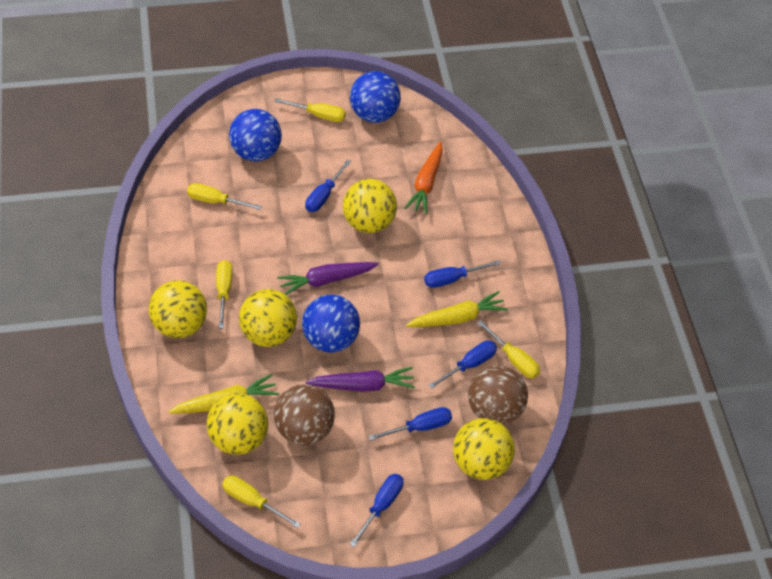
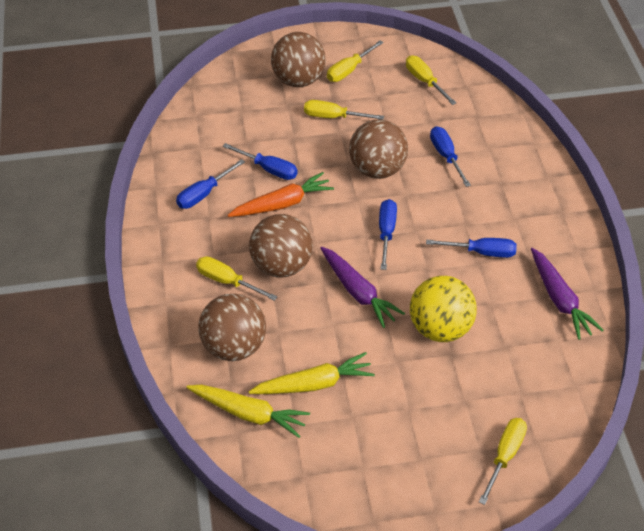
blue ball: 3 -> 0
brown ball: 2 -> 4
yellow ball: 5 -> 1

